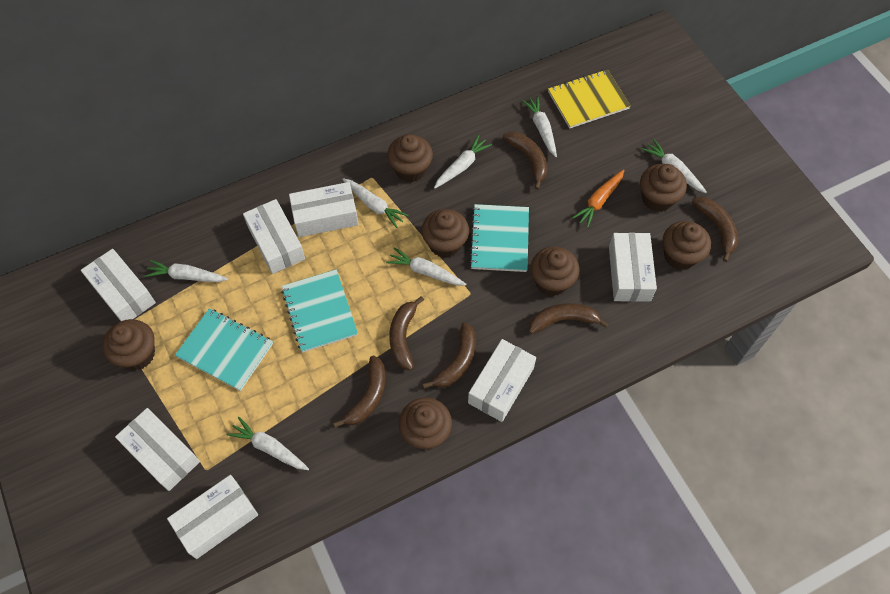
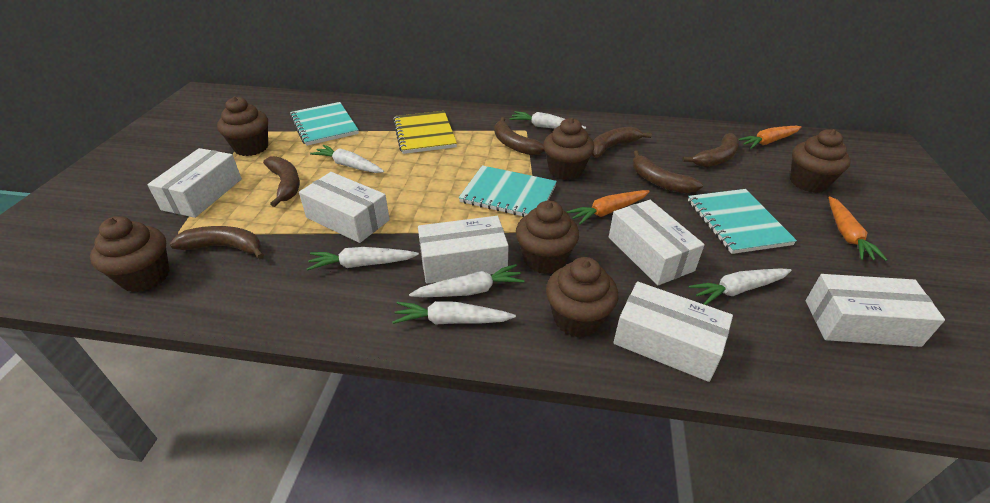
brown cupcake: 7 -> 6
orange carrot: 1 -> 3
white box: 7 -> 6
white carrot: 7 -> 6

